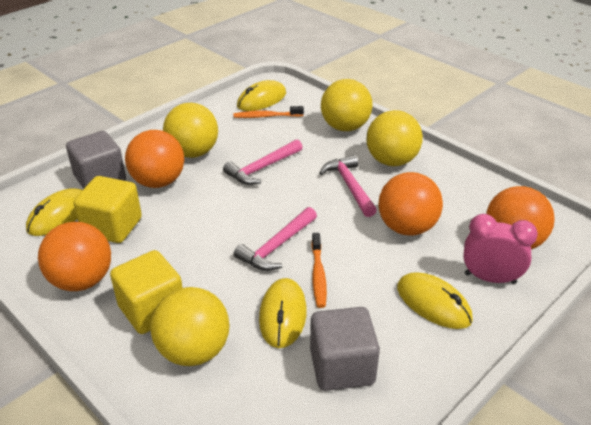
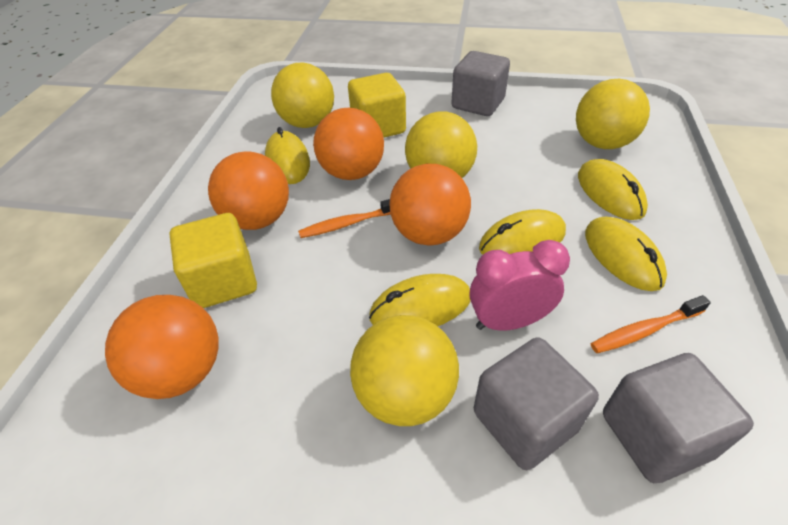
grey cube: 2 -> 3
pink hammer: 3 -> 0
yellow mouse: 4 -> 5

